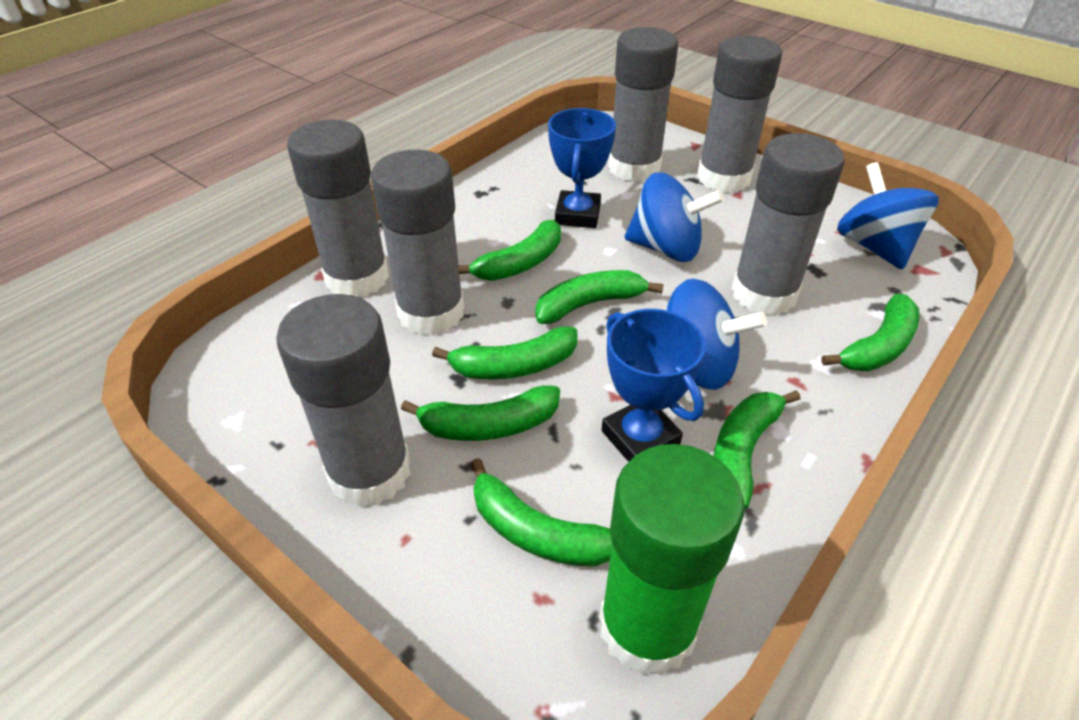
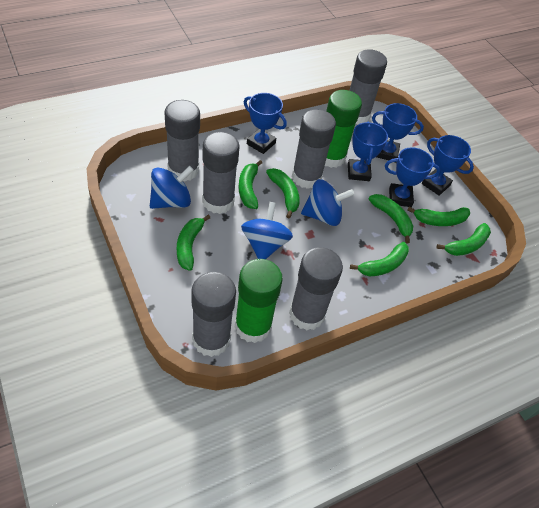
blue trophy: 2 -> 5
green glue stick: 1 -> 2

